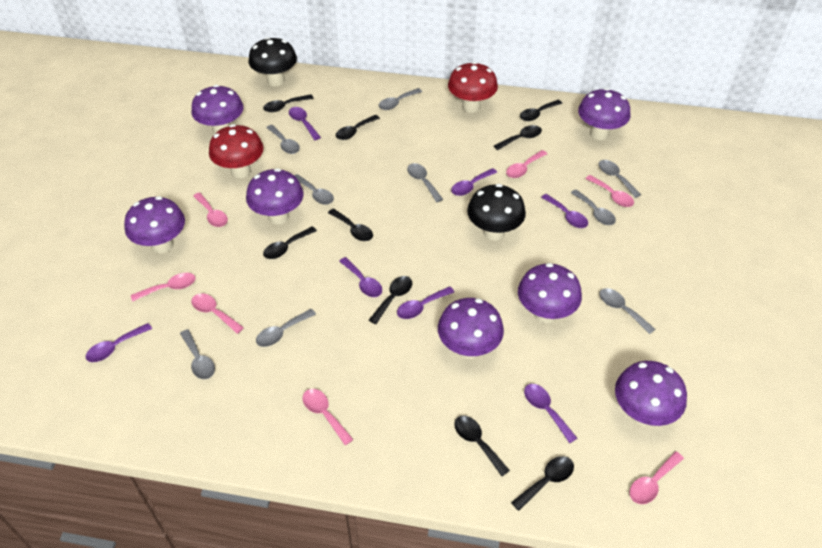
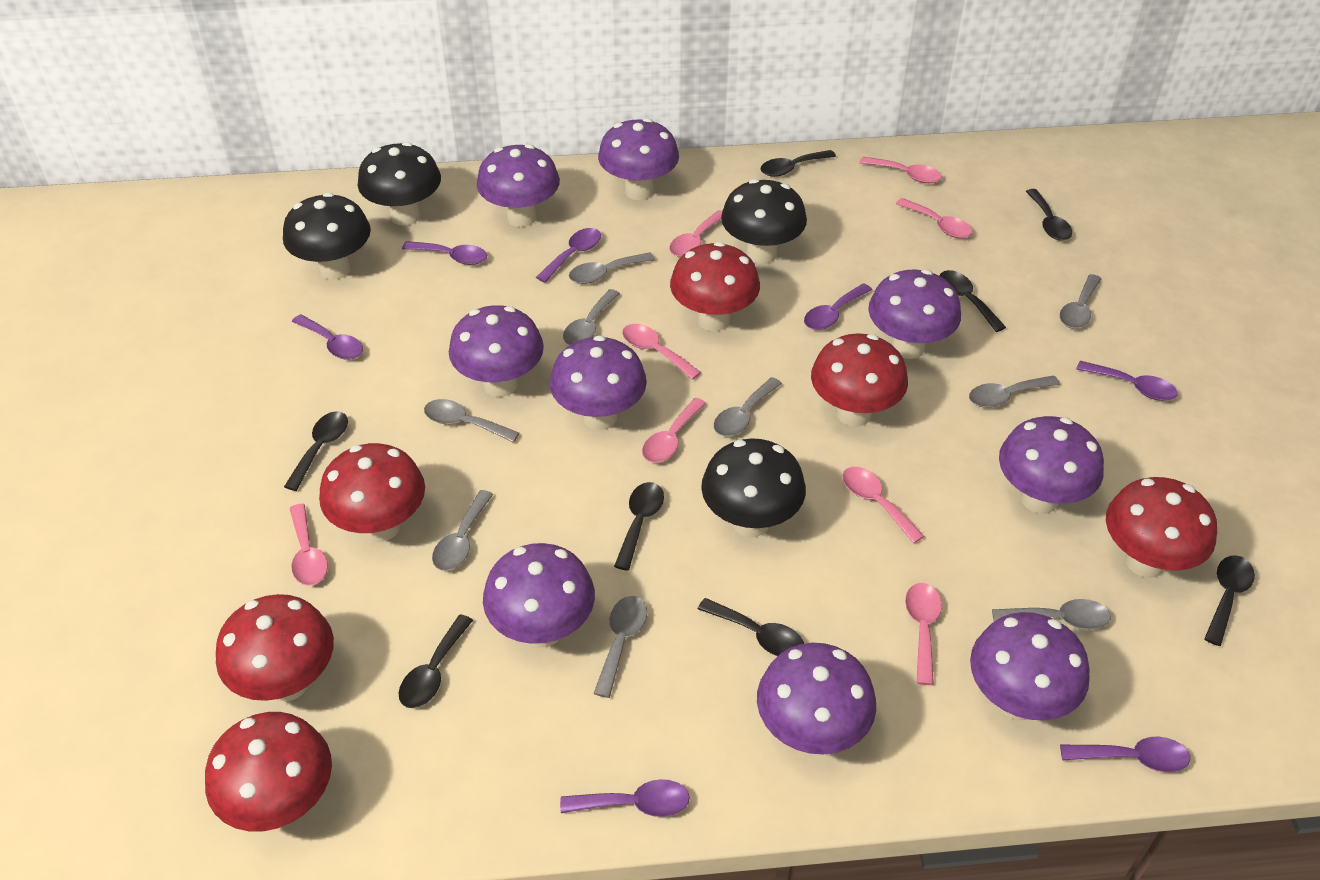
black mushroom: 2 -> 4
black spoon: 9 -> 8
pink spoon: 7 -> 8
purple mushroom: 7 -> 9
red mushroom: 2 -> 6

